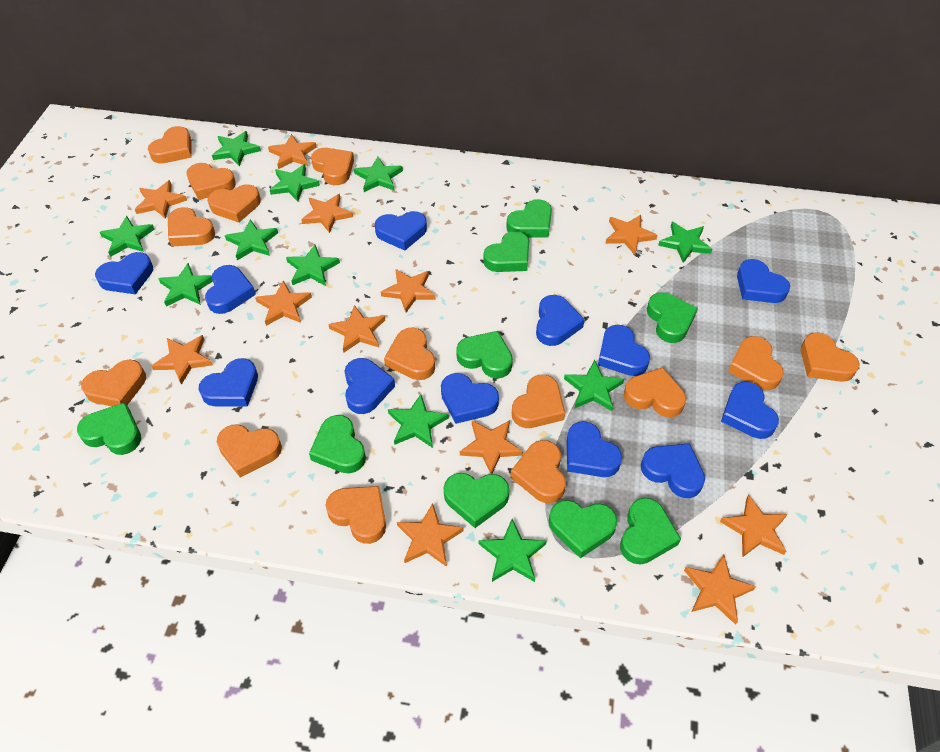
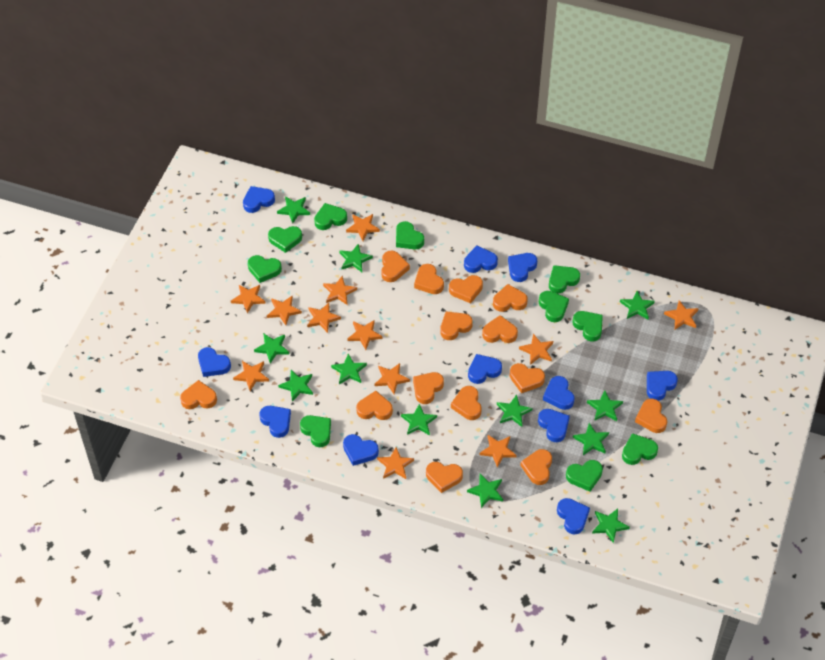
blue heart: 12 -> 11
green heart: 9 -> 10
green star: 11 -> 12

